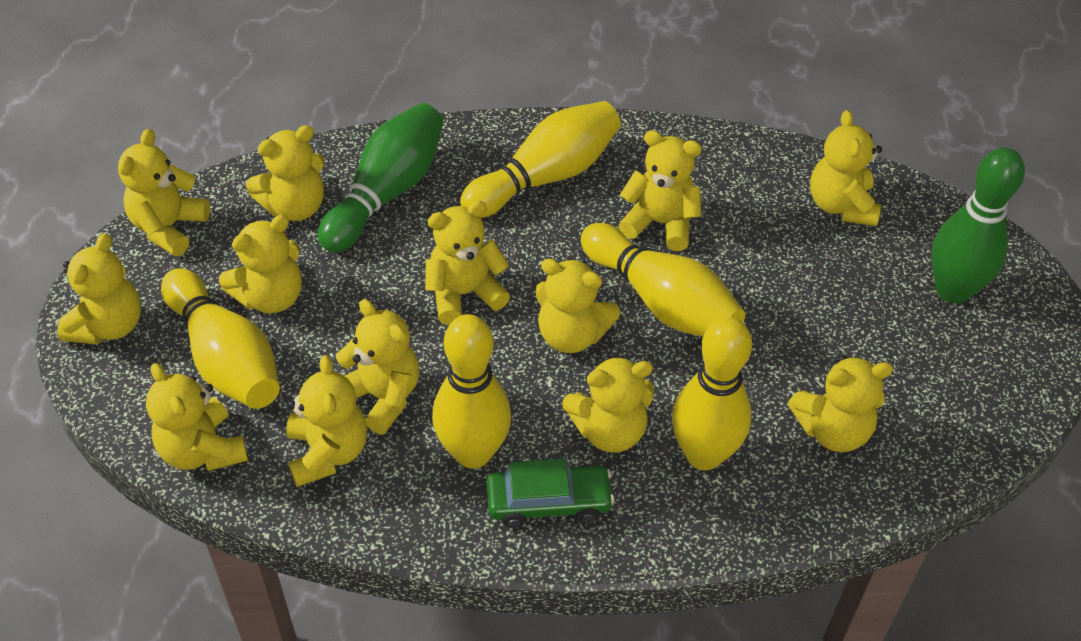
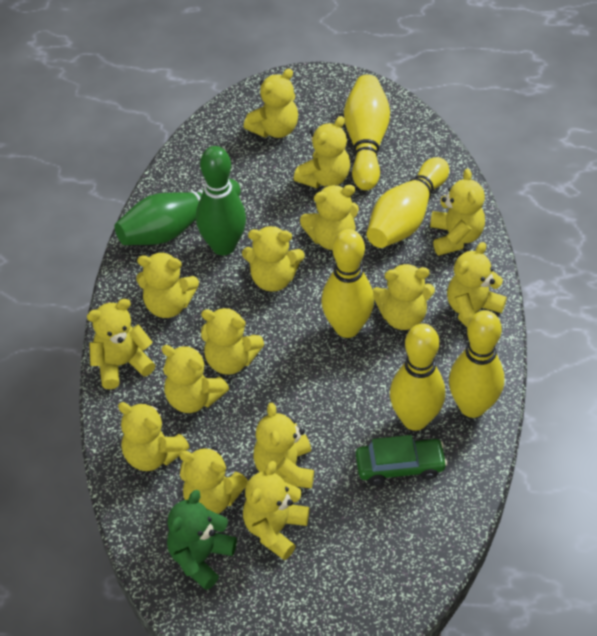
green teddy bear: 0 -> 1
yellow teddy bear: 13 -> 15

